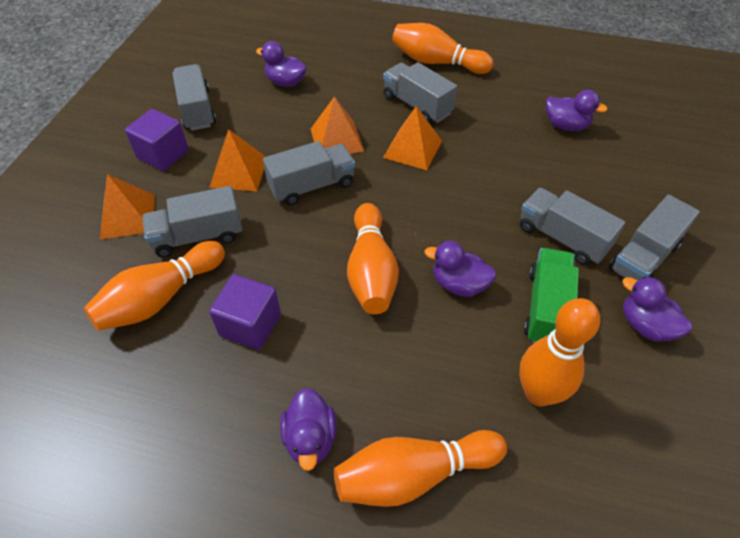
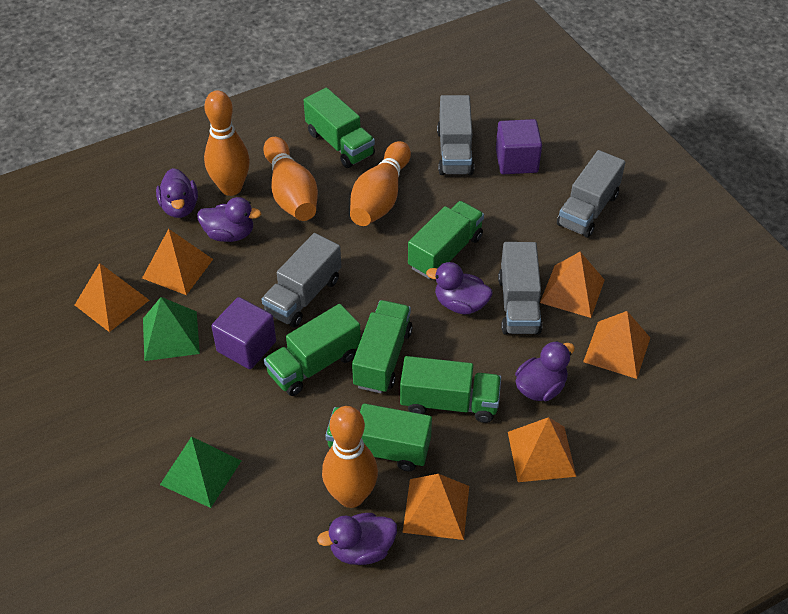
green pyramid: 0 -> 2
green truck: 1 -> 6
grey truck: 6 -> 4
orange bowling pin: 5 -> 4
orange pyramid: 4 -> 6

